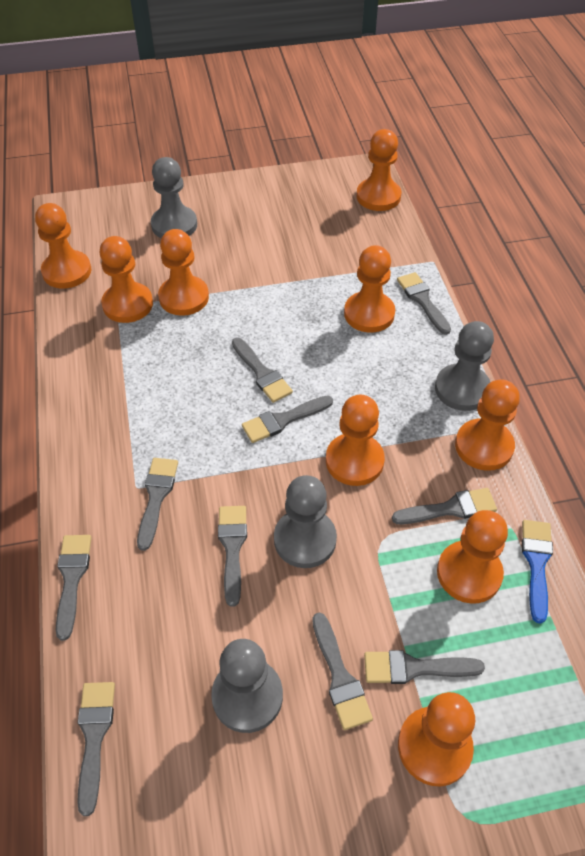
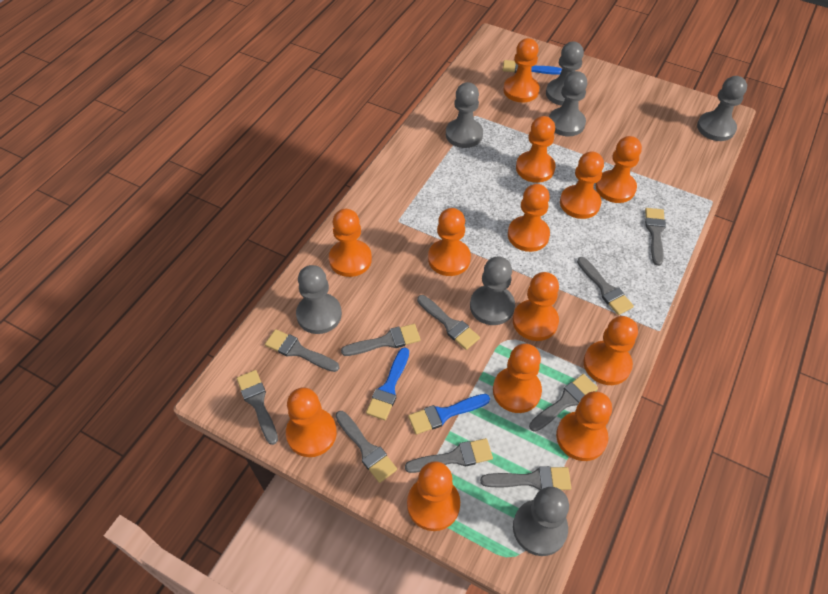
blue brush: 1 -> 3
grey pawn: 4 -> 7
orange pawn: 9 -> 13

